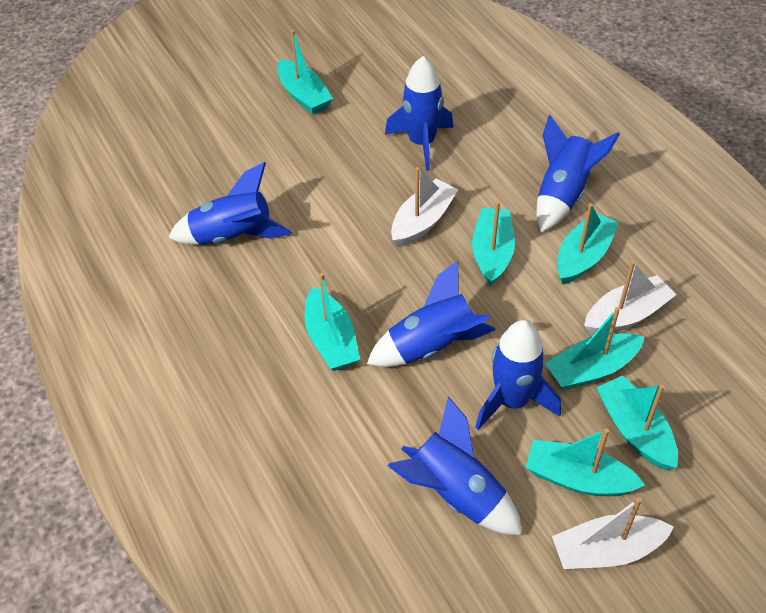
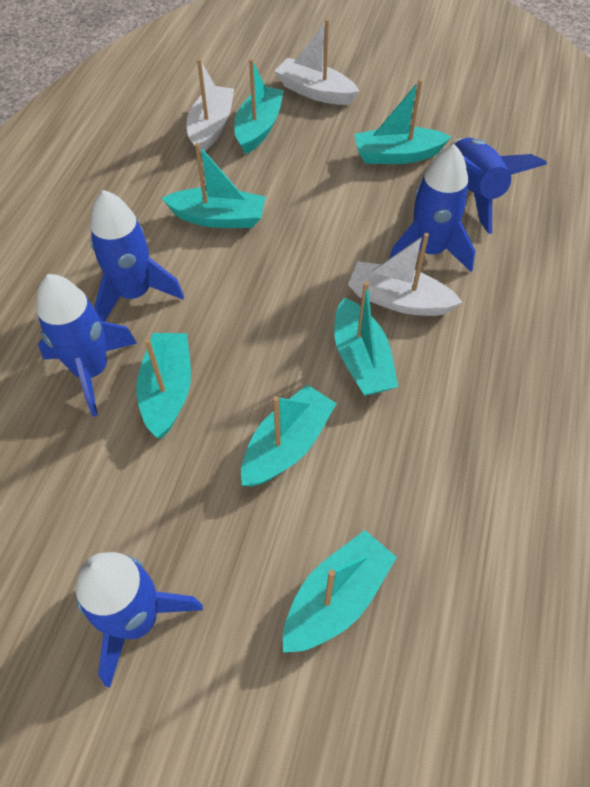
blue rocket: 6 -> 5

